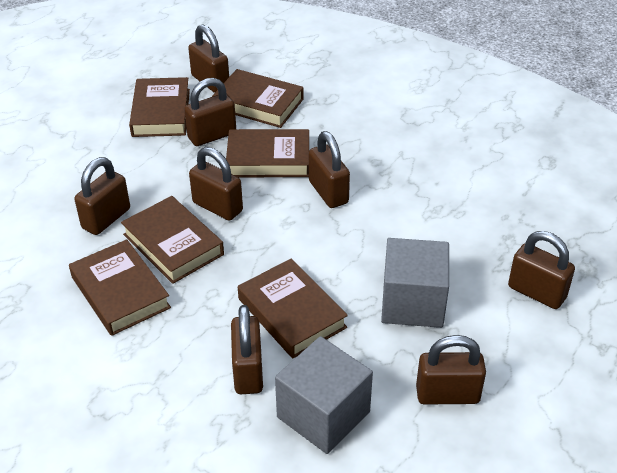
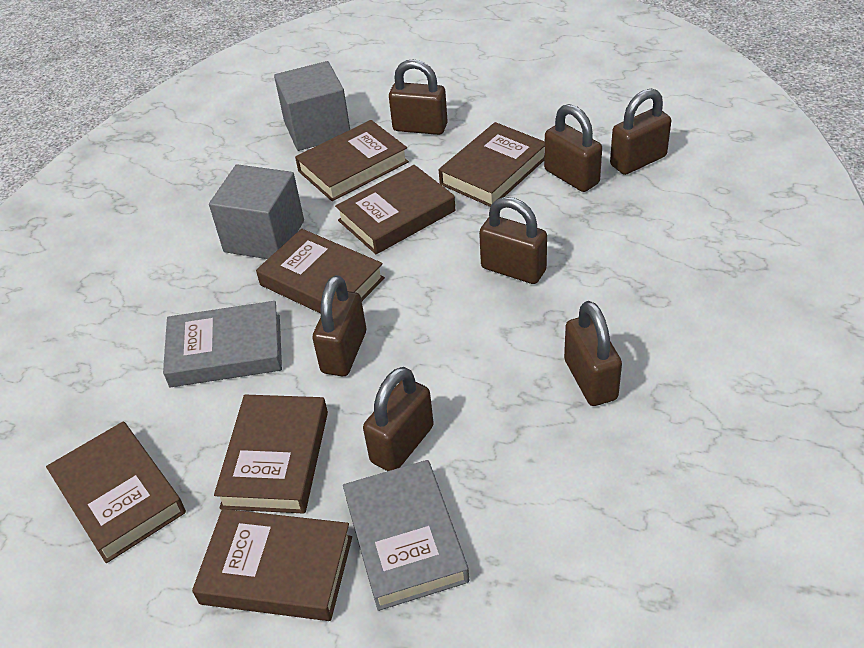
brown book: 6 -> 7
brown padlock: 8 -> 7
grey book: 0 -> 2

